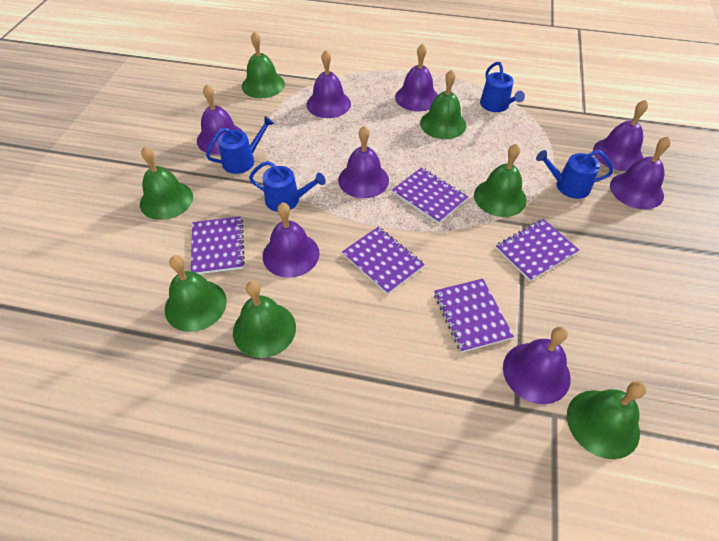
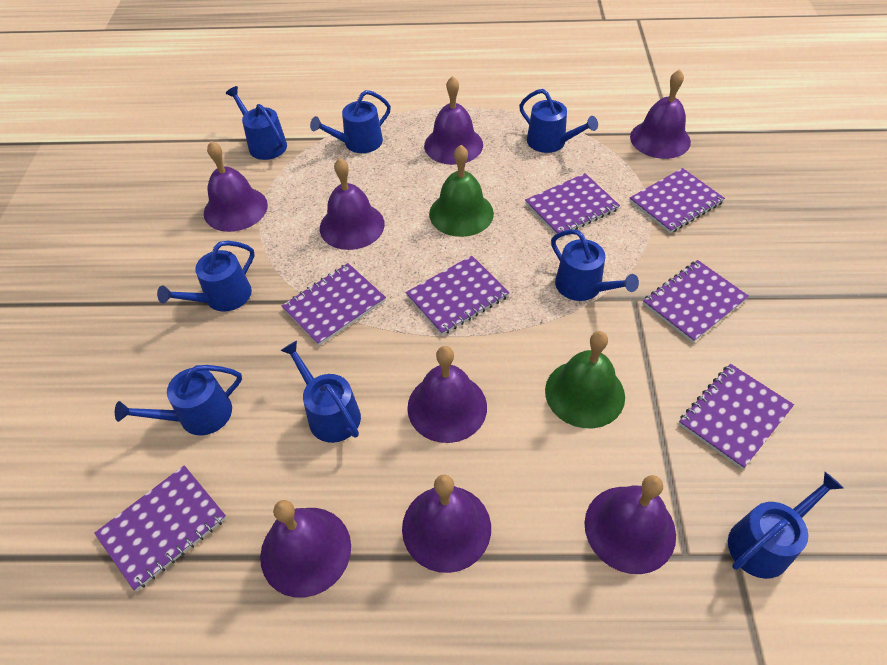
blue watering can: 4 -> 8
green bell: 7 -> 2
purple notebook: 5 -> 7

